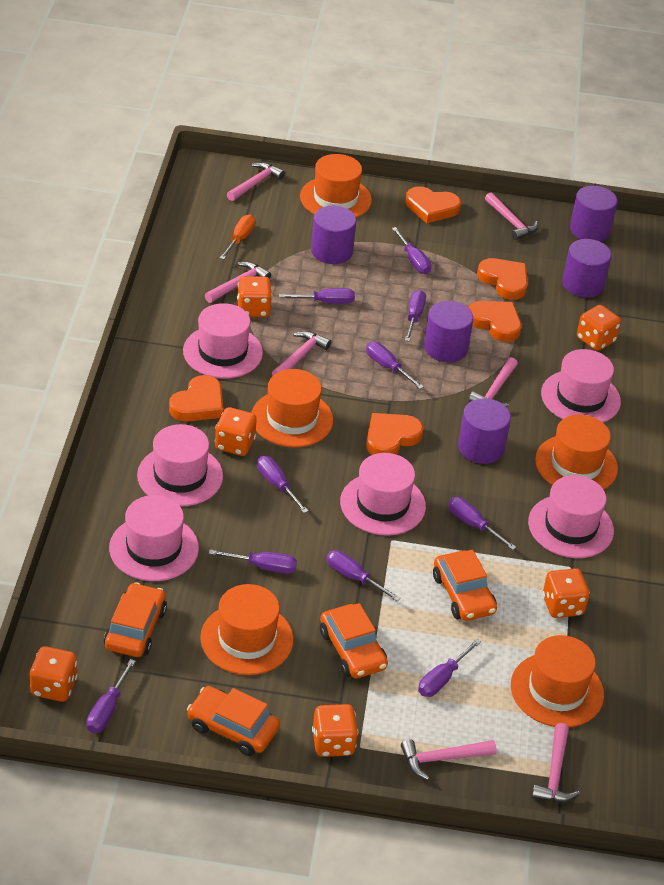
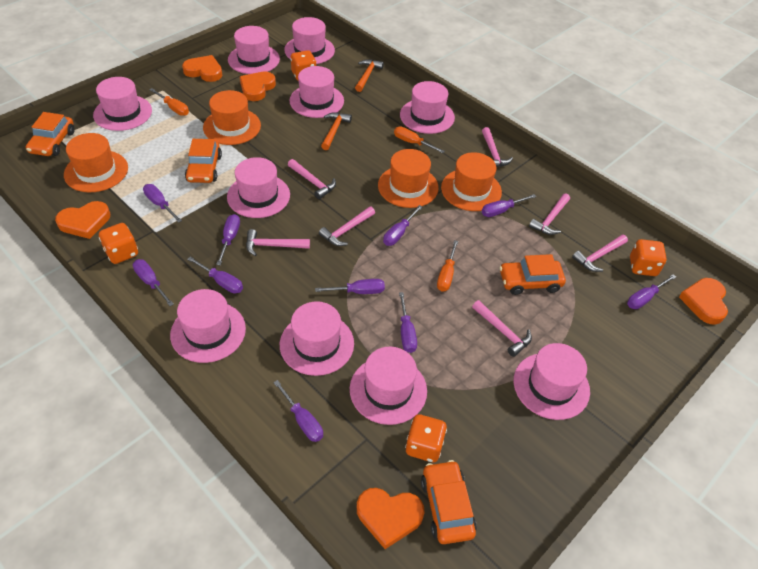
orange dice: 6 -> 4
orange hammer: 0 -> 2
orange hat: 5 -> 4
orange screwdriver: 1 -> 3
pink hat: 6 -> 10
purple cylinder: 5 -> 0

